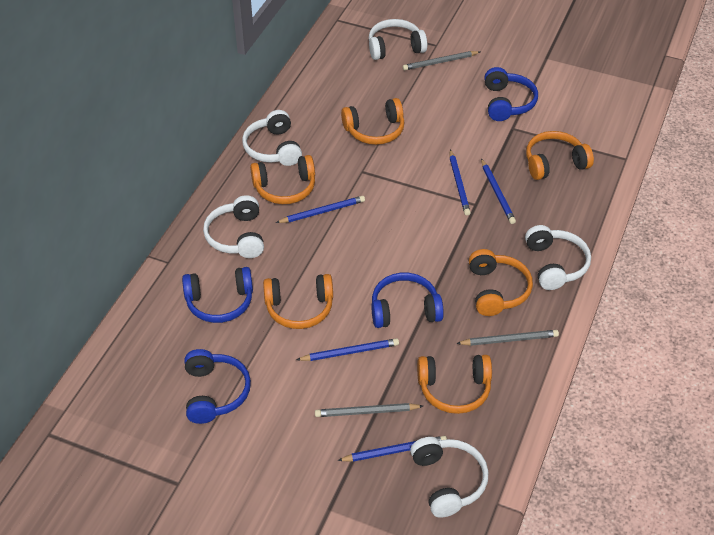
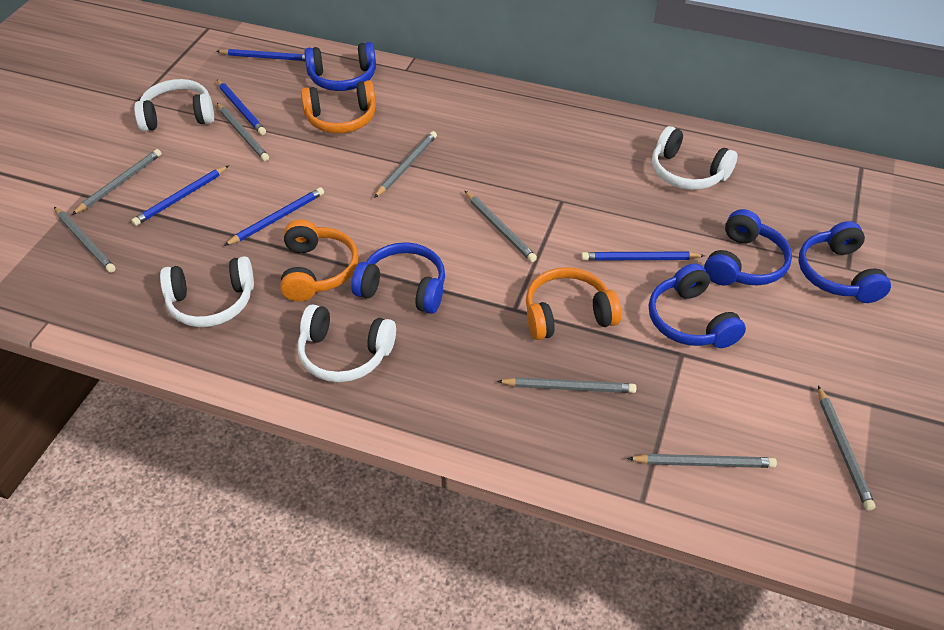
blue headphones: 4 -> 5
grey pencil: 3 -> 8
orange headphones: 6 -> 3
white headphones: 5 -> 4

